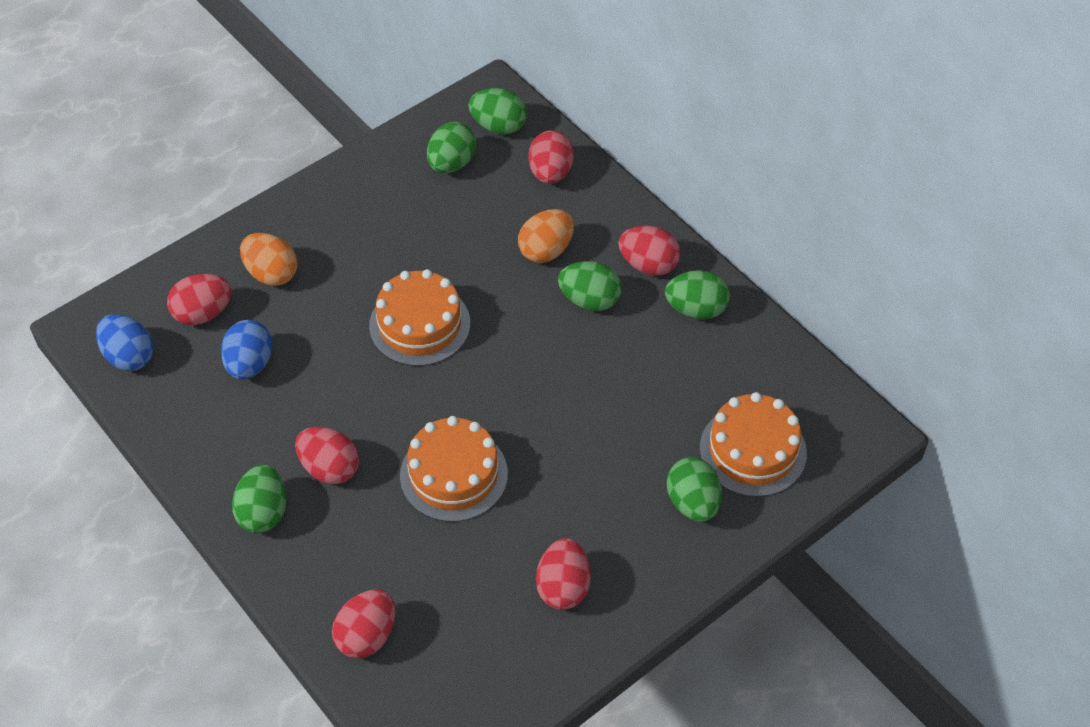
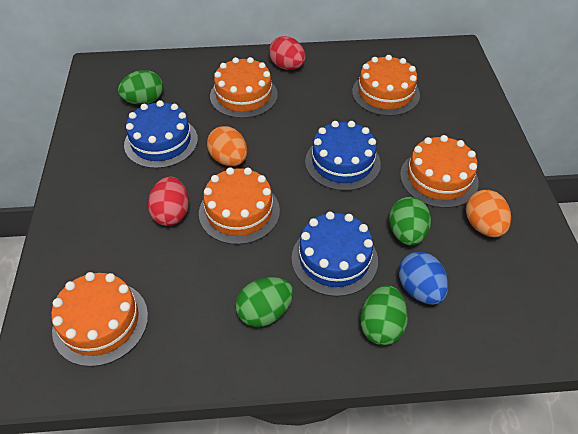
blue cake: 0 -> 3
blue egg: 2 -> 1
green egg: 6 -> 4
orange cake: 3 -> 5
red egg: 6 -> 2

